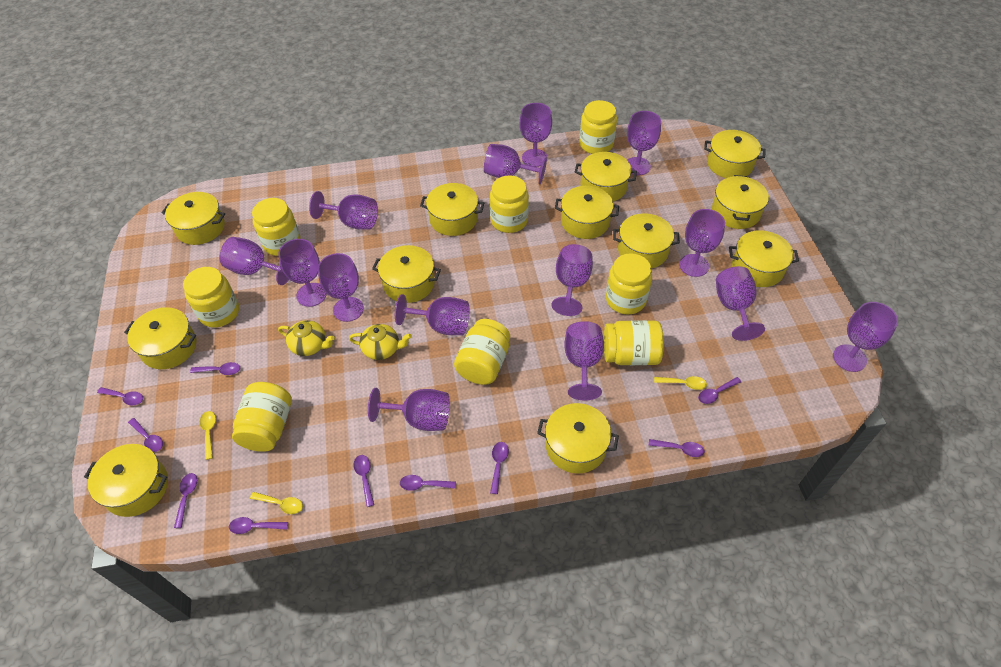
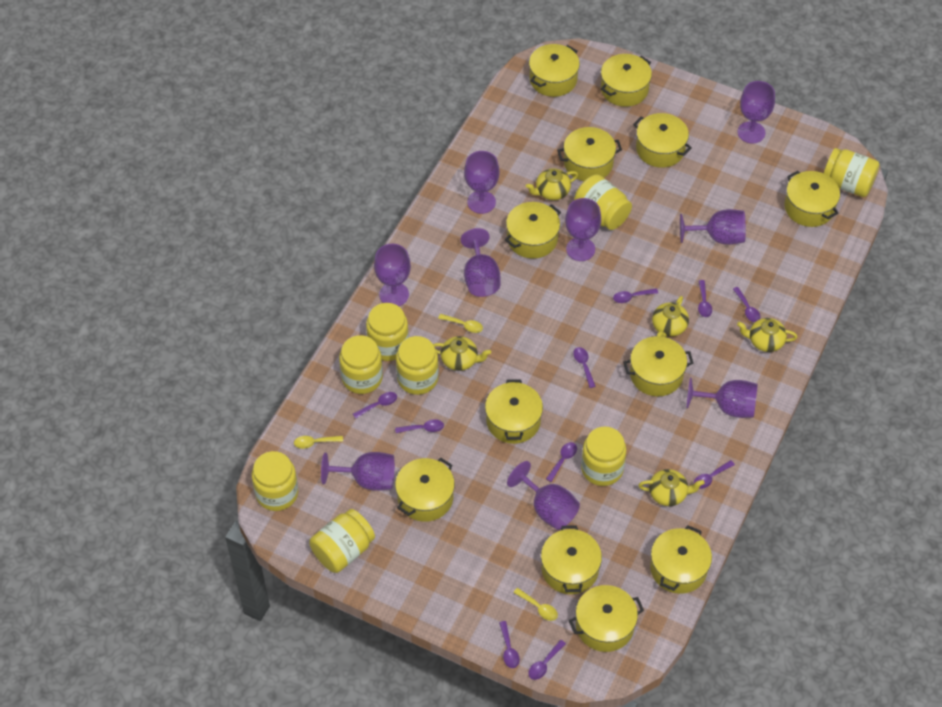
purple goblet: 14 -> 9
yellow teapot: 2 -> 5

